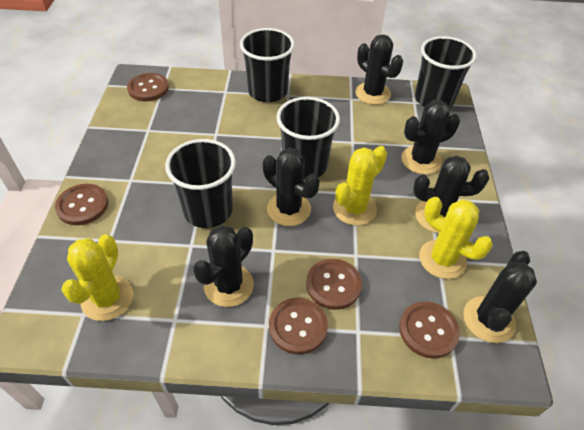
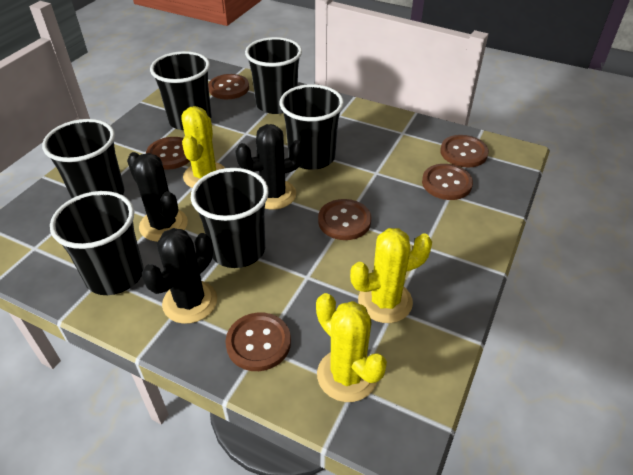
black cactus: 6 -> 3
black cup: 4 -> 6
brown button: 5 -> 6

